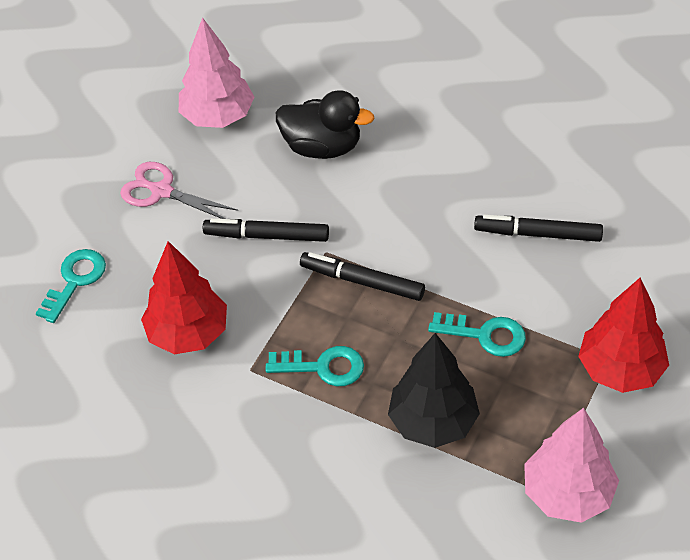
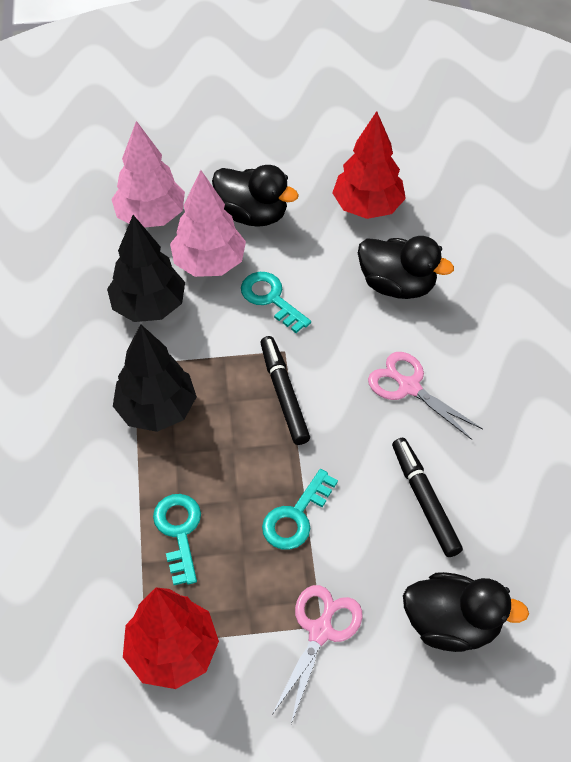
black duck: 1 -> 3
black marker: 3 -> 2
black tree: 1 -> 2
pink scissors: 1 -> 2

